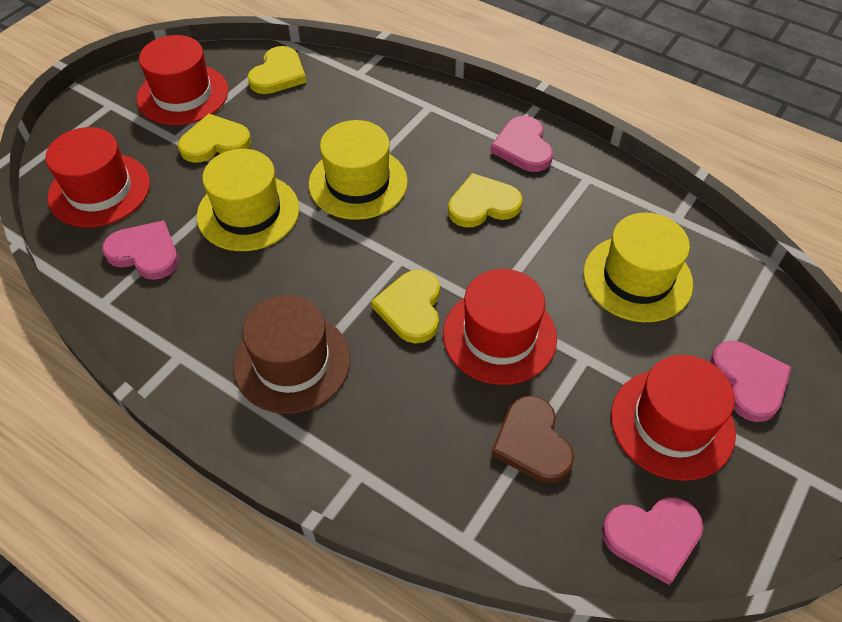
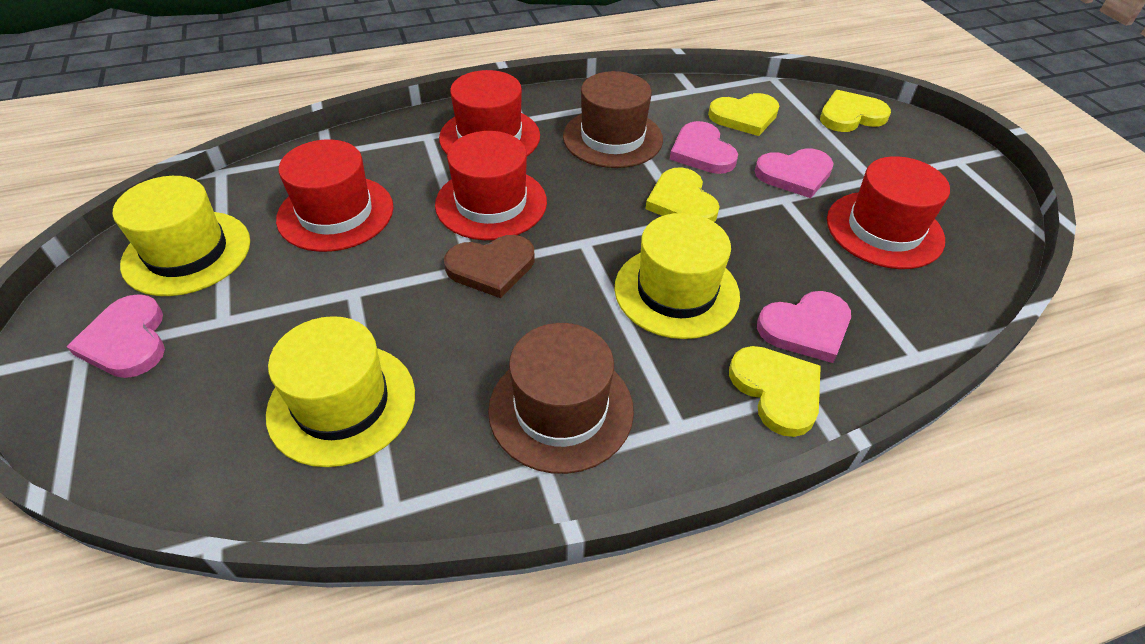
brown hat: 1 -> 2

